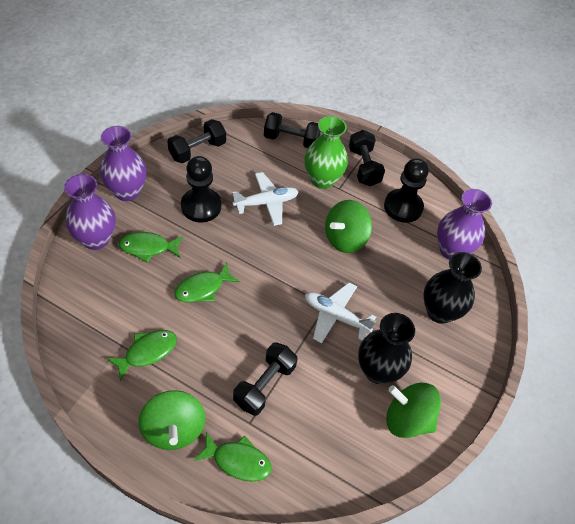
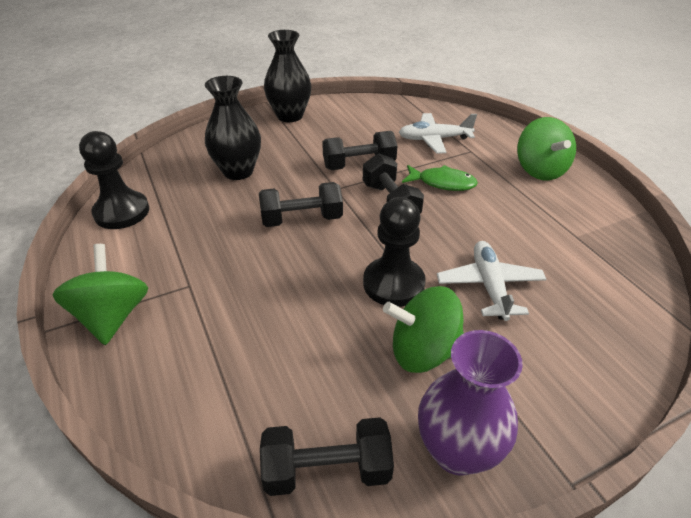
green fish: 4 -> 1
green vase: 1 -> 0
purple vase: 3 -> 1

